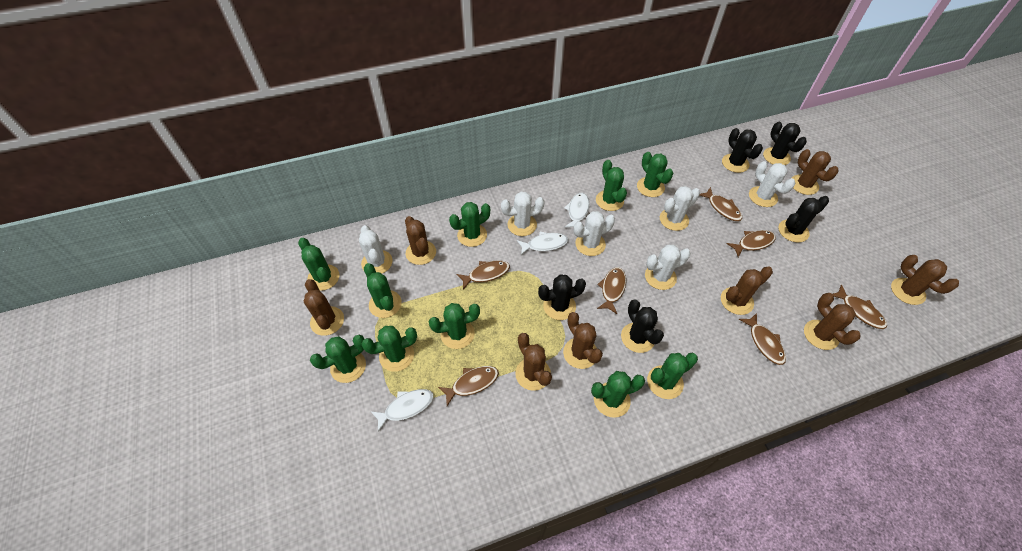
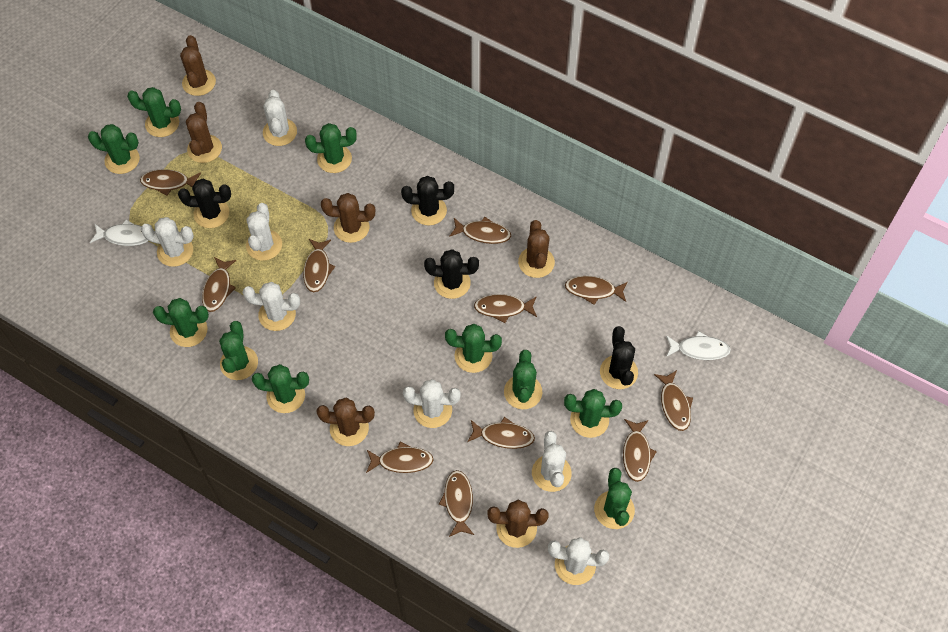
black cactus: 5 -> 4
brown cactus: 8 -> 6
brown fish: 7 -> 11
white cactus: 6 -> 7
white fish: 3 -> 2

